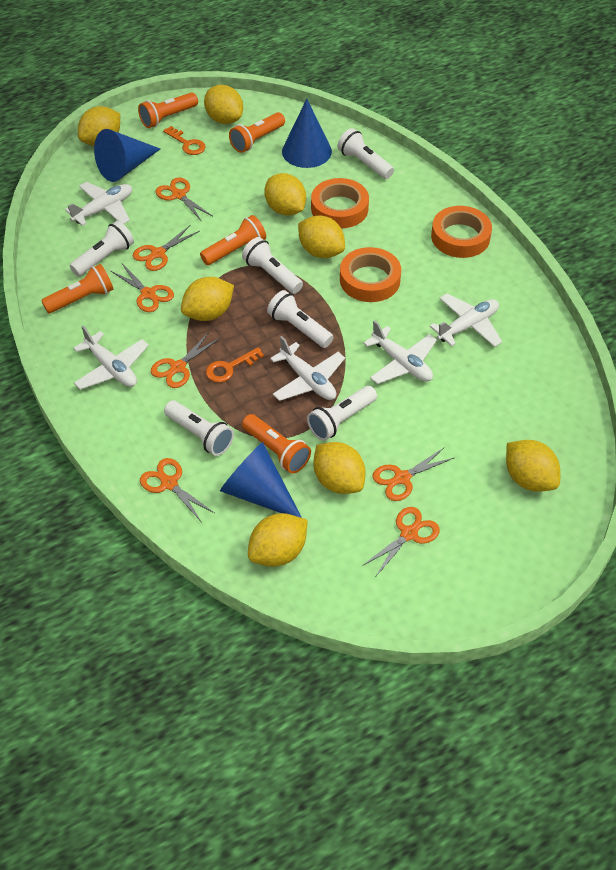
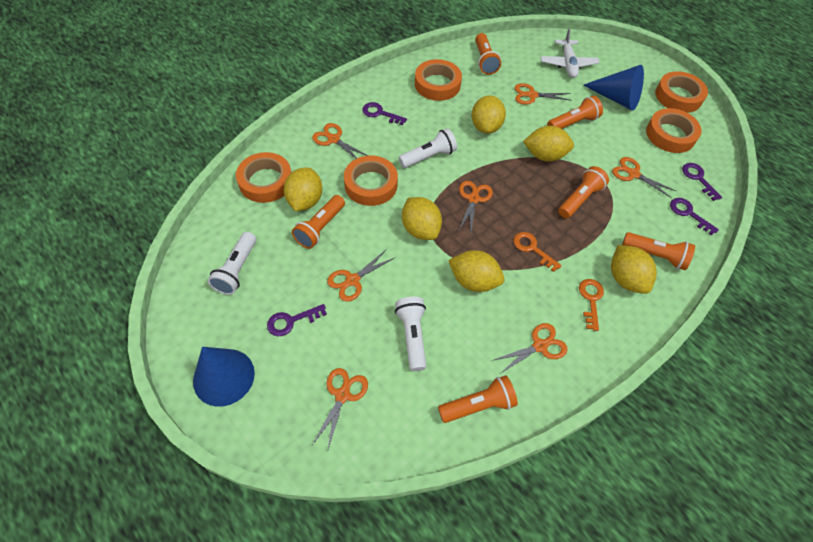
blue cone: 3 -> 2
orange flashlight: 5 -> 6
orange tape: 3 -> 5
purple key: 0 -> 4
white flashlight: 6 -> 3
white plane: 5 -> 1
yellow lemon: 8 -> 6

